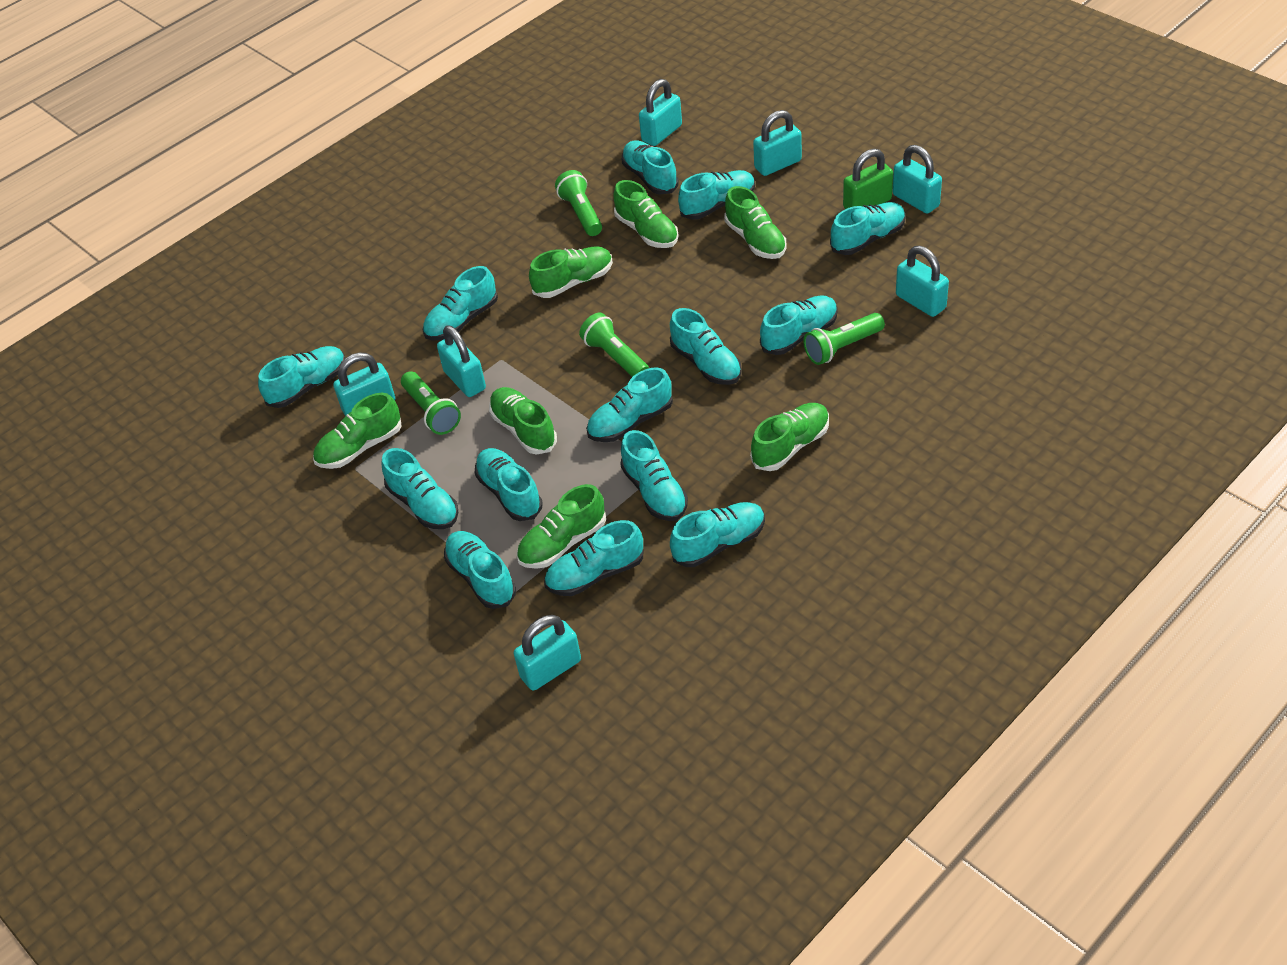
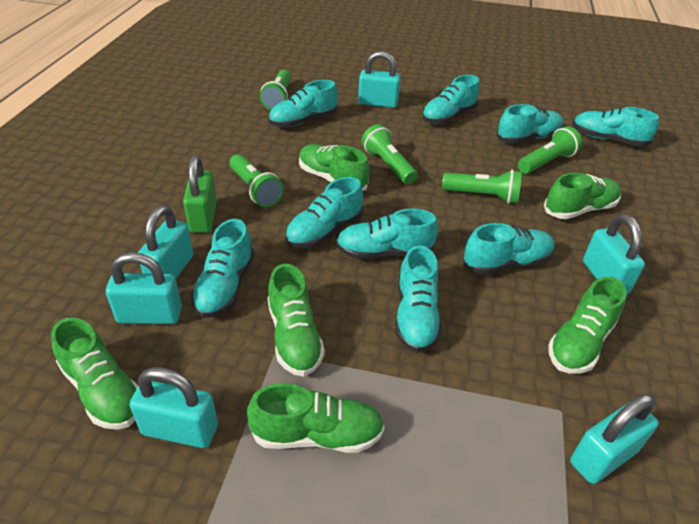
green flashlight: 4 -> 5
green shoe: 7 -> 6
turquoise padlock: 7 -> 6
turquoise shoe: 14 -> 9

